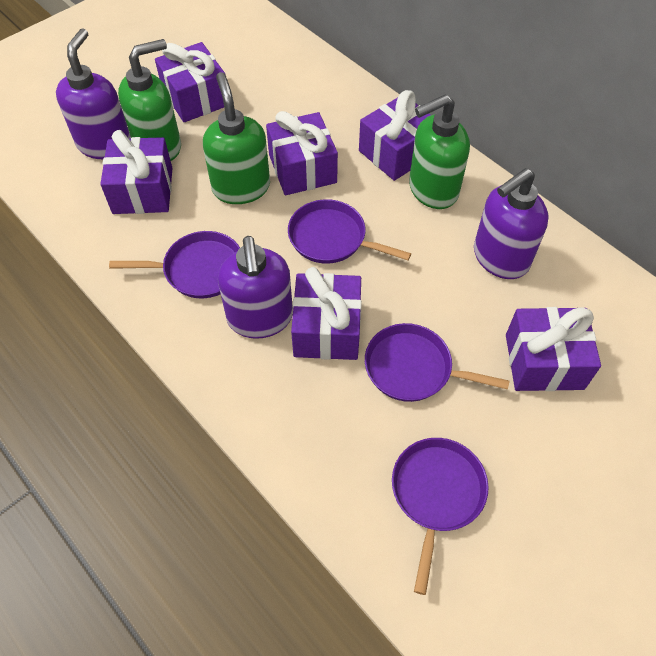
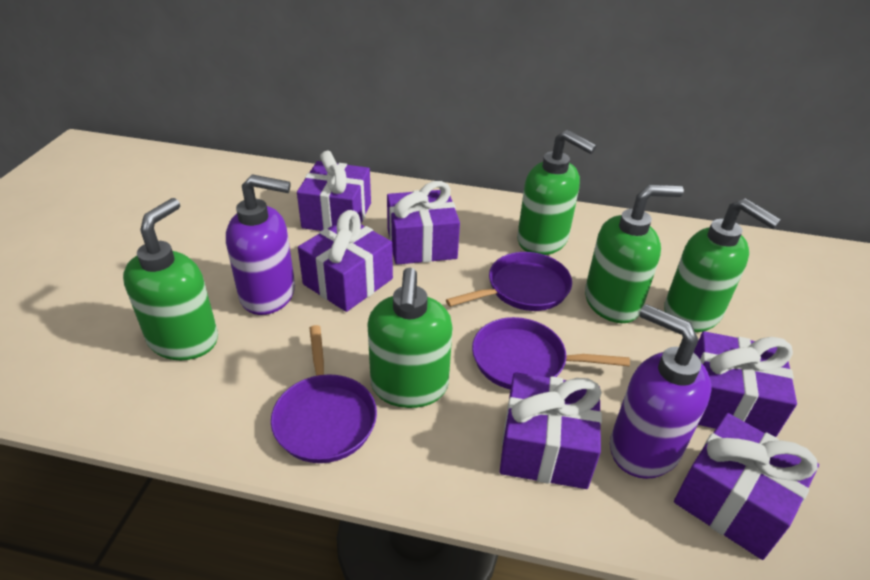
green soap dispenser: 3 -> 5
purple pan: 4 -> 3
purple soap dispenser: 3 -> 2

